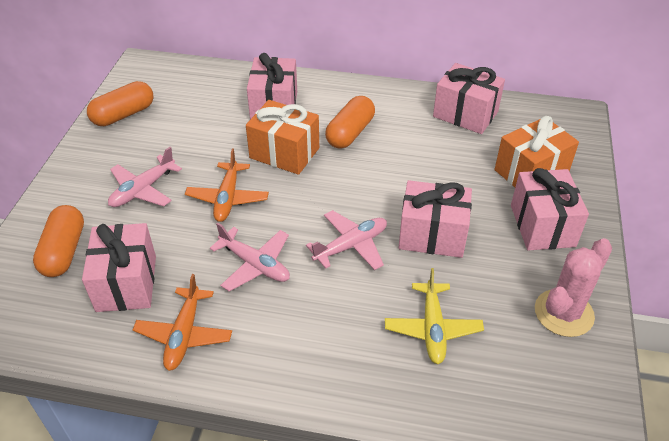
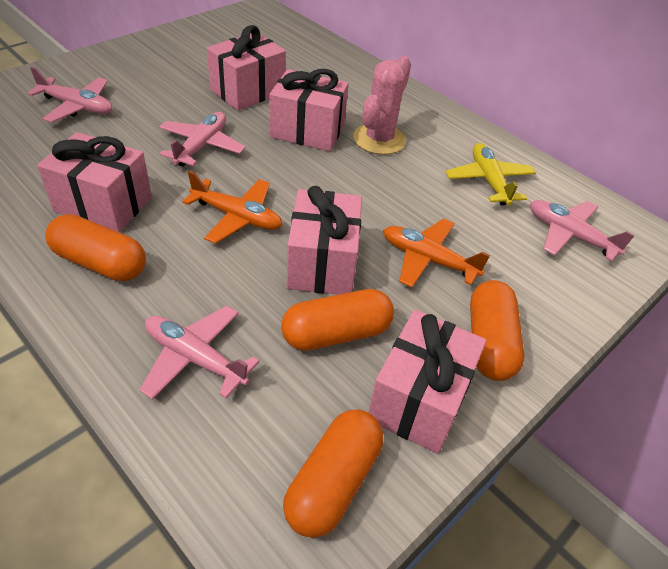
orange capsule: 3 -> 4
orange gift: 2 -> 0
pink plane: 3 -> 4

